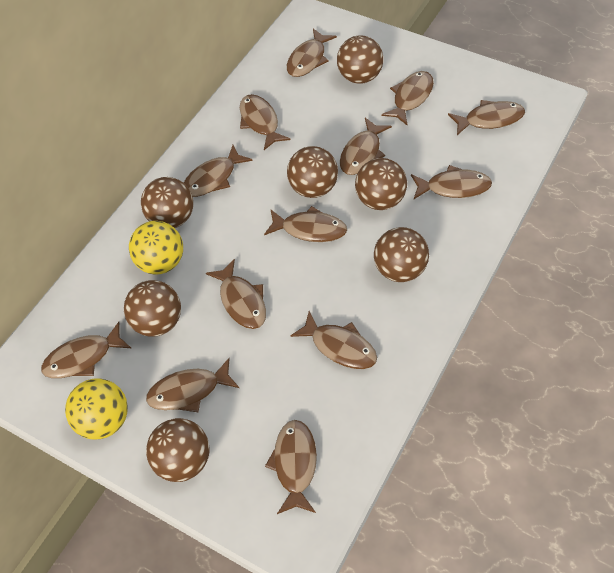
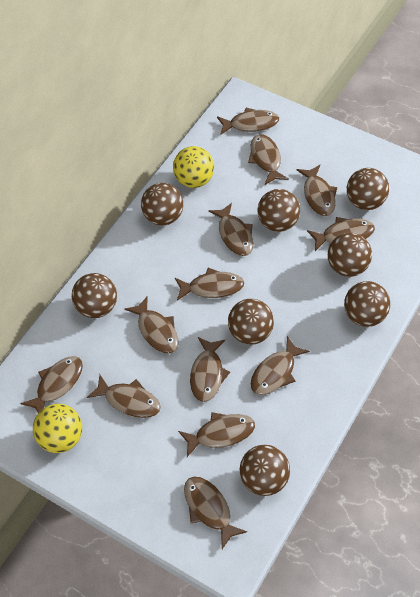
brown ball: 7 -> 8

